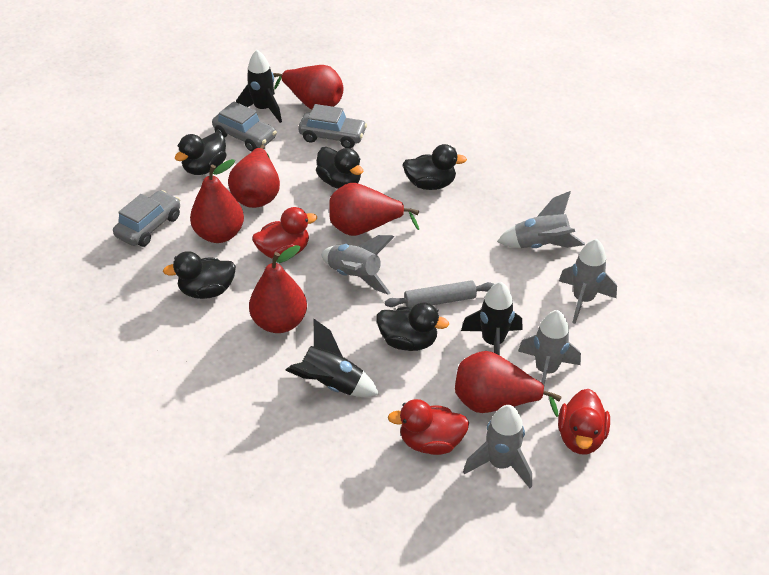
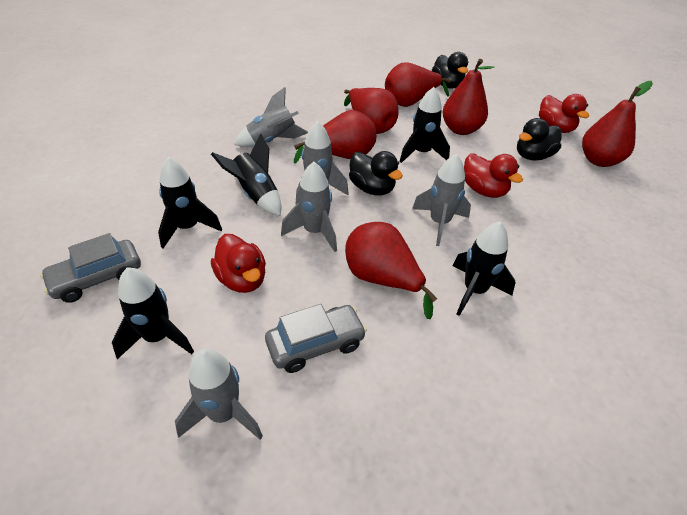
black duck: 5 -> 3
black rocket: 3 -> 5
grey car: 3 -> 2
grey rolling pin: 1 -> 0

